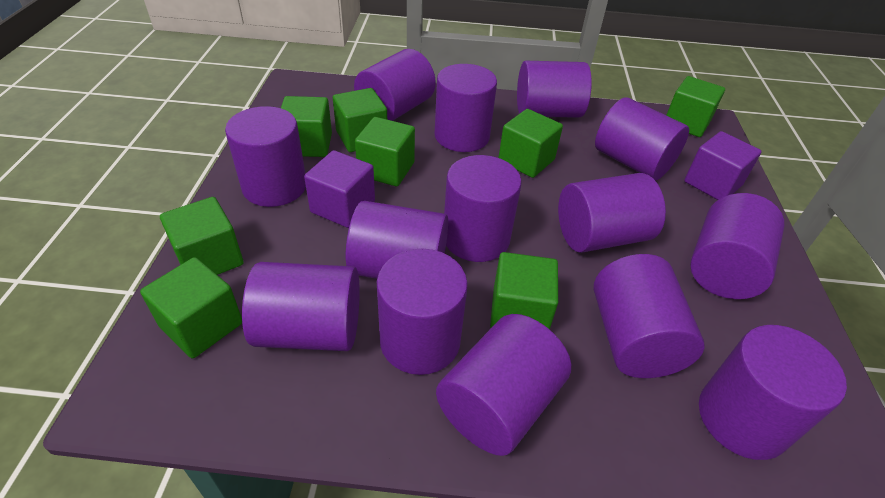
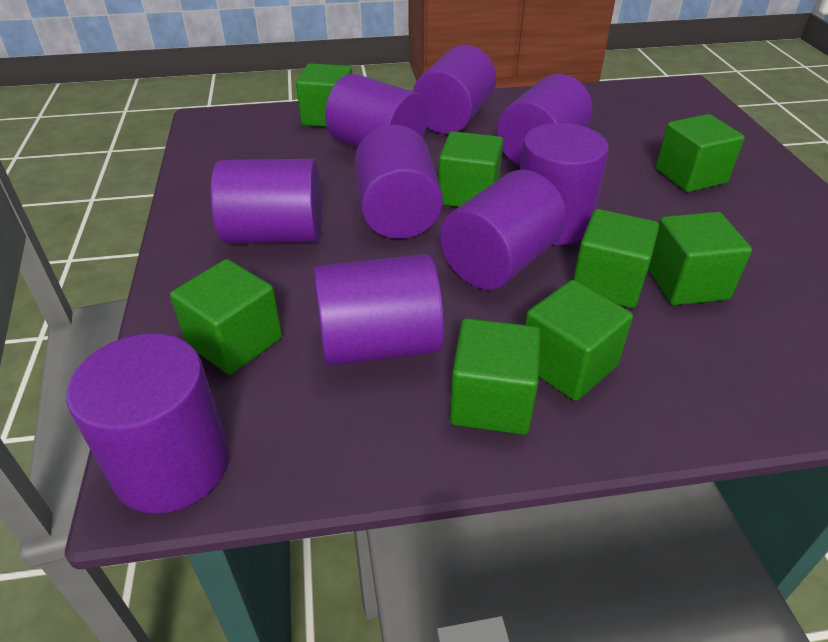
purple cube: 2 -> 0
purple cylinder: 14 -> 9

